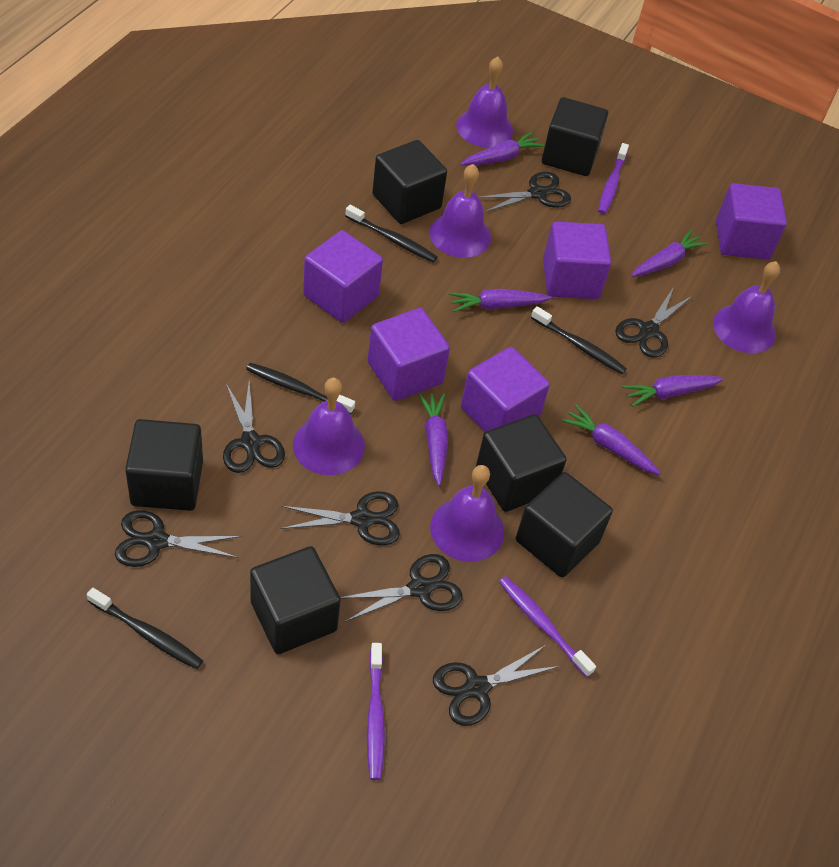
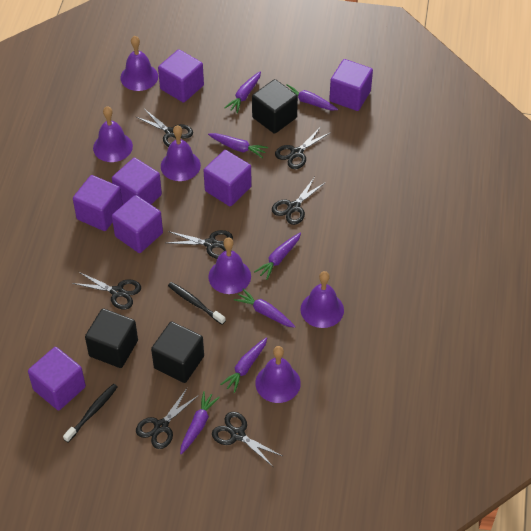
black cube: 6 -> 3
black toothbrush: 4 -> 2
purple bell: 5 -> 6
purple carrot: 6 -> 7
purple cube: 5 -> 7
purple toothbrush: 3 -> 0

